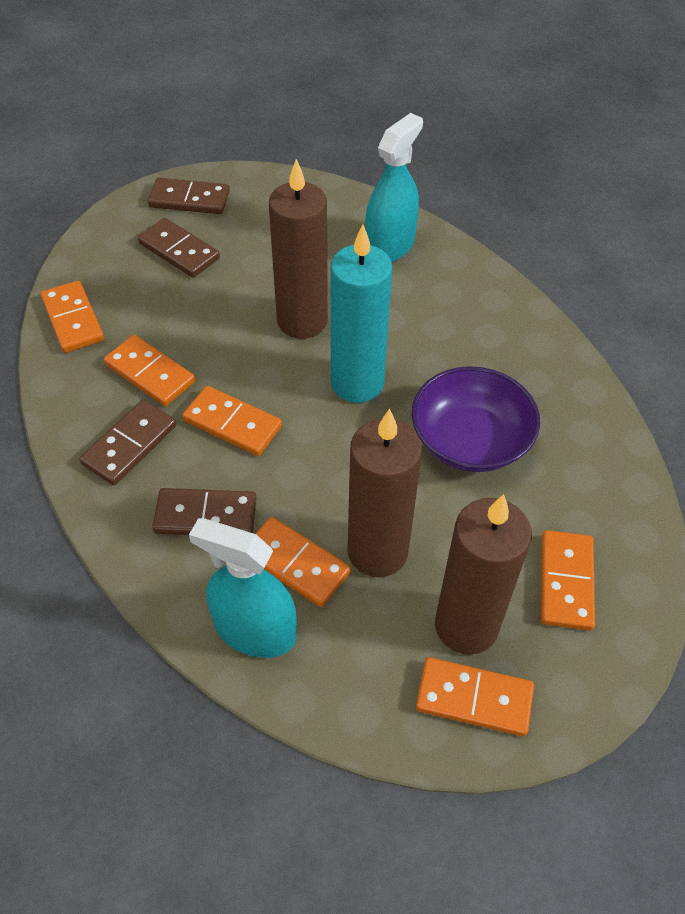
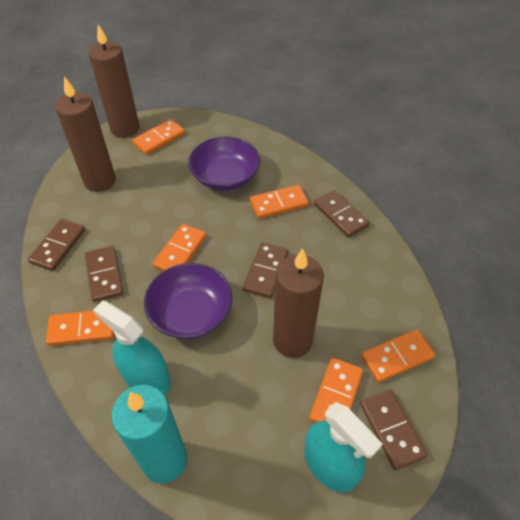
brown domino: 4 -> 5
purple bowl: 1 -> 2

